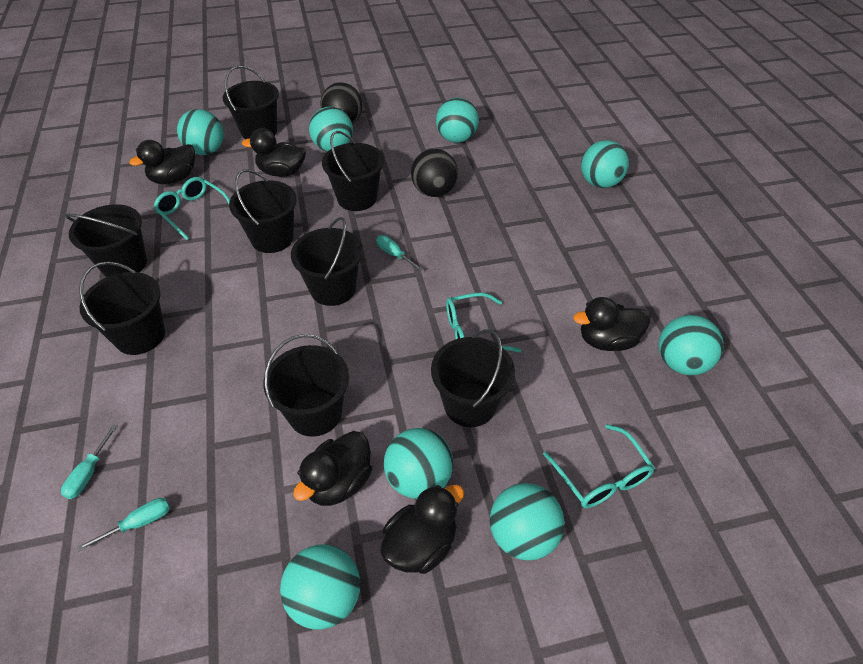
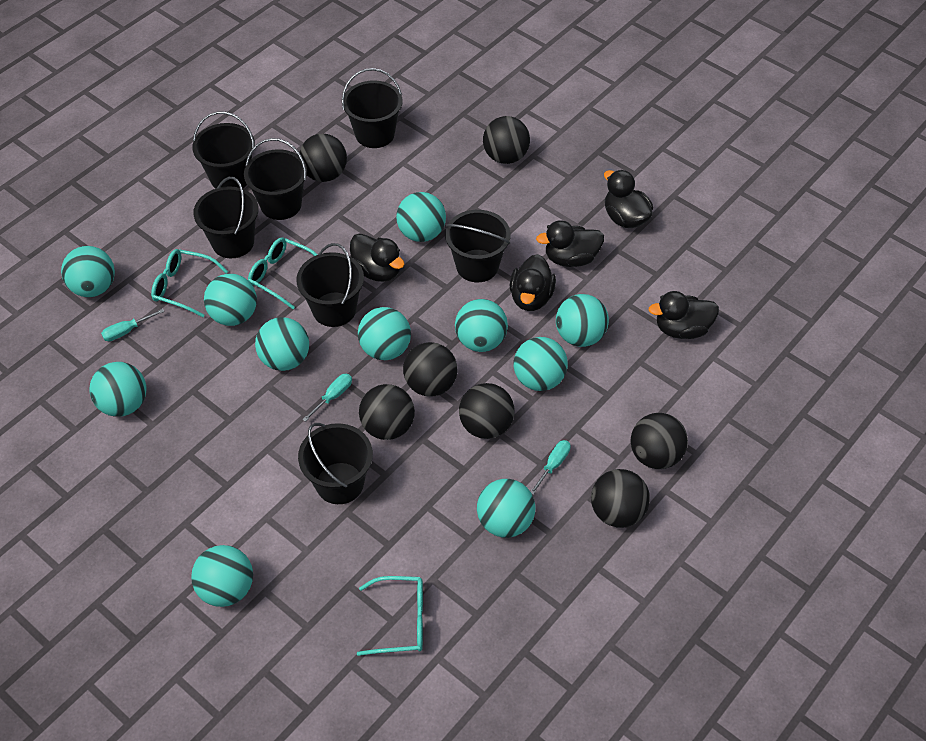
black ball: 2 -> 7
black bucket: 8 -> 7
turquoise ball: 8 -> 11

